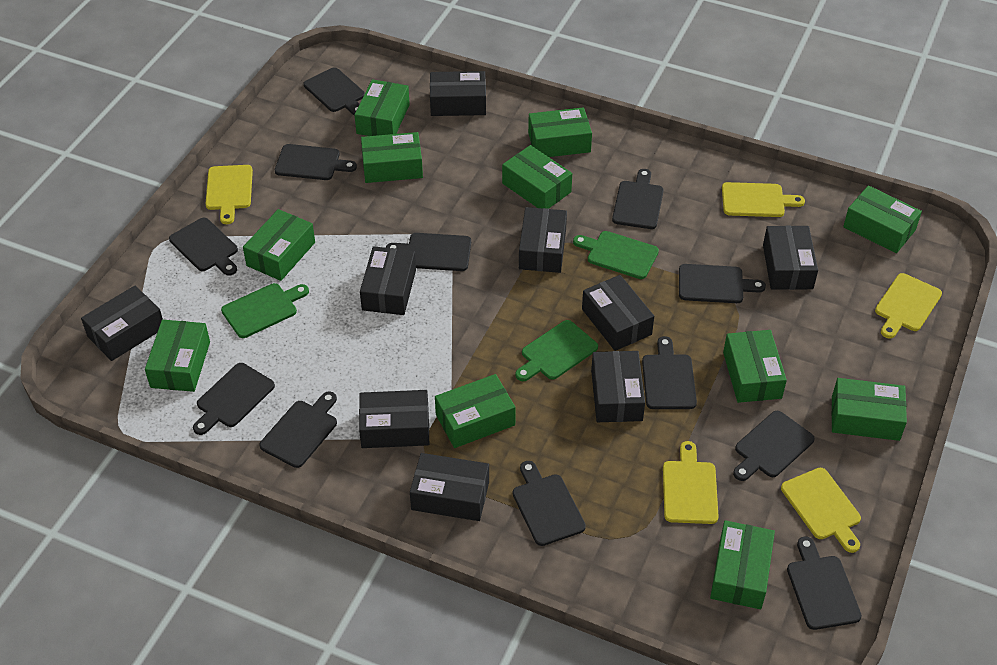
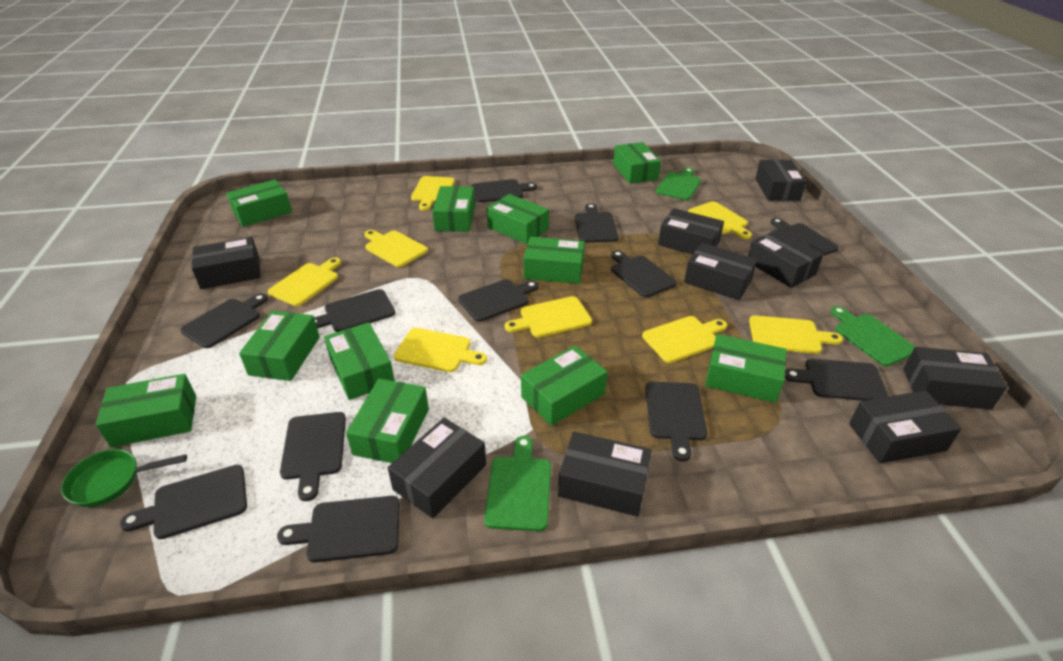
green pan: 0 -> 1
yellow cutting board: 5 -> 8

